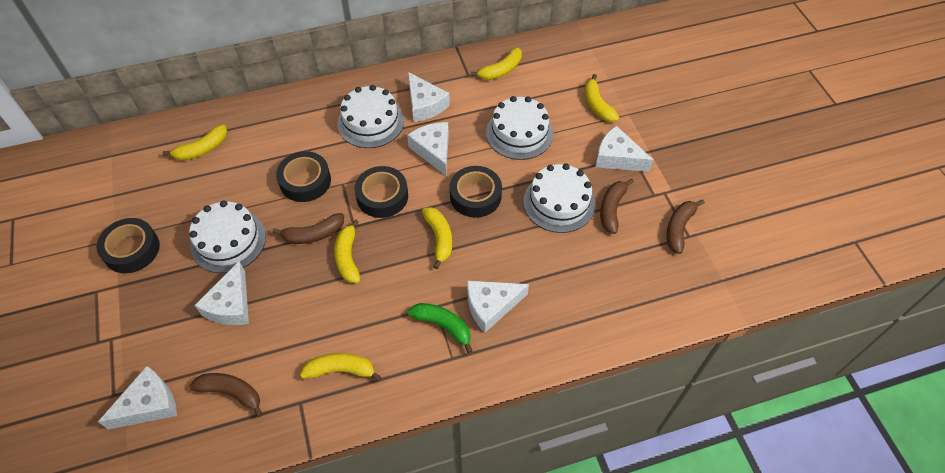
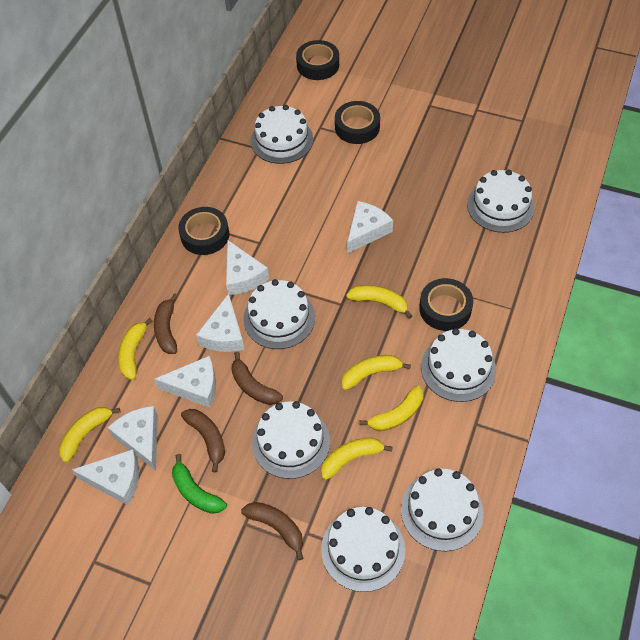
white cake: 4 -> 7

